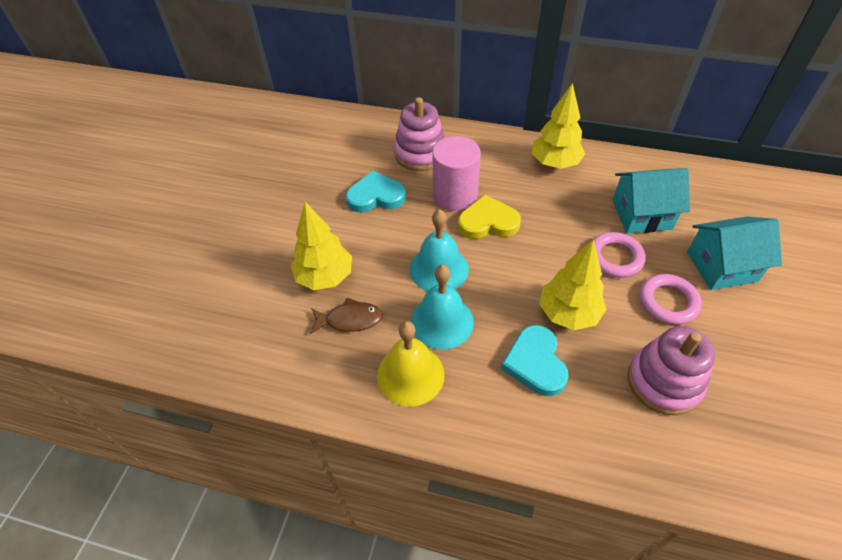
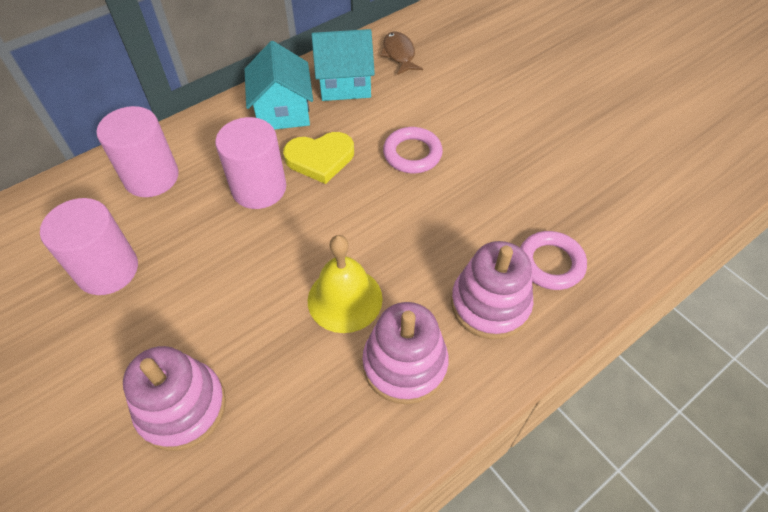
pink cylinder: 1 -> 3
pink stacking toy: 2 -> 3
turquoise bell: 2 -> 0
turquoise heart: 2 -> 0
yellow tree: 3 -> 0

